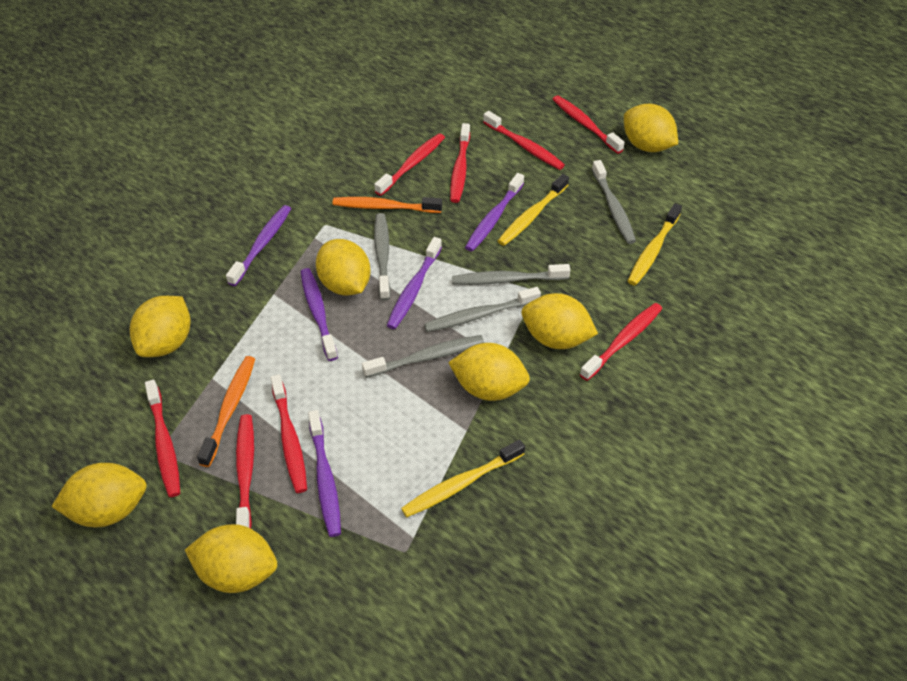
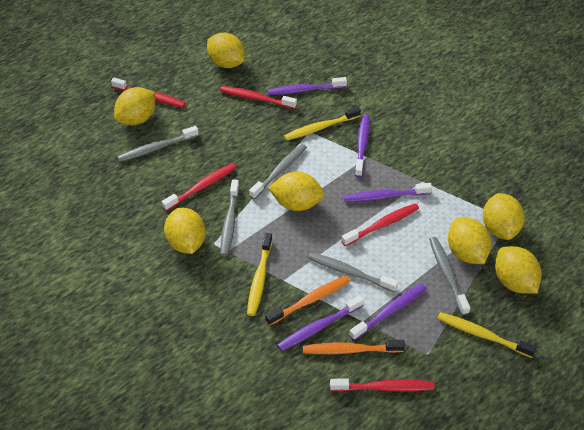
red toothbrush: 8 -> 5

